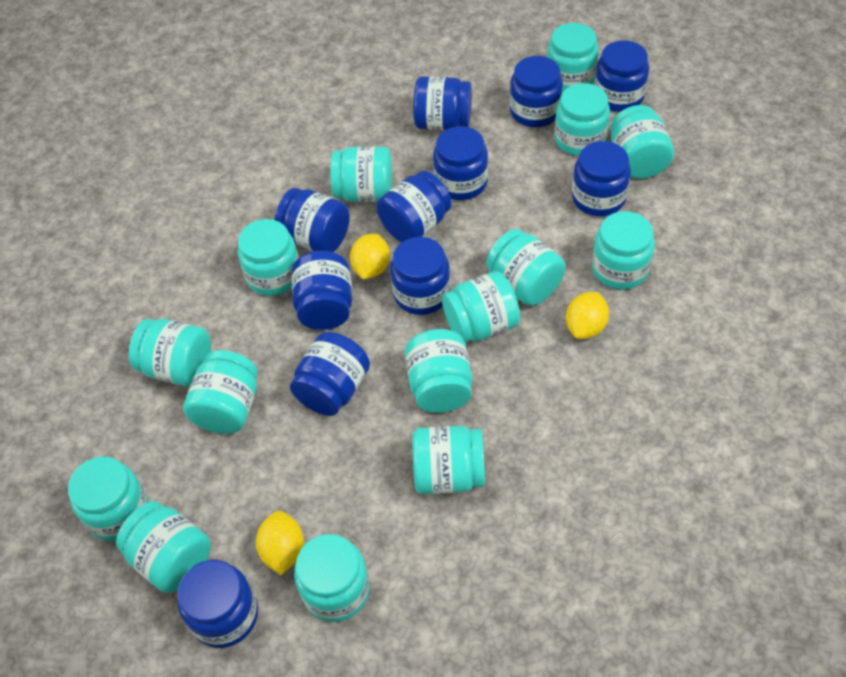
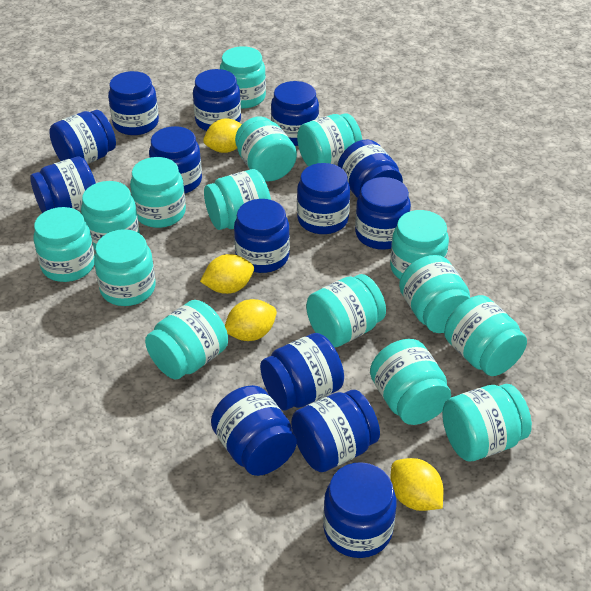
blue jar: 11 -> 14
yellow lemon: 3 -> 4

